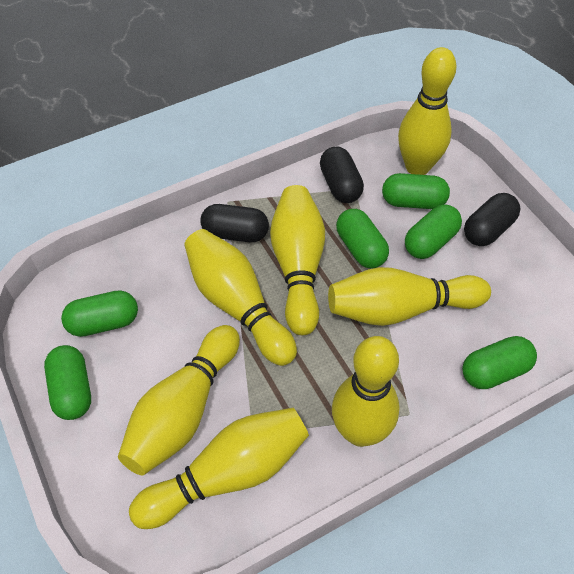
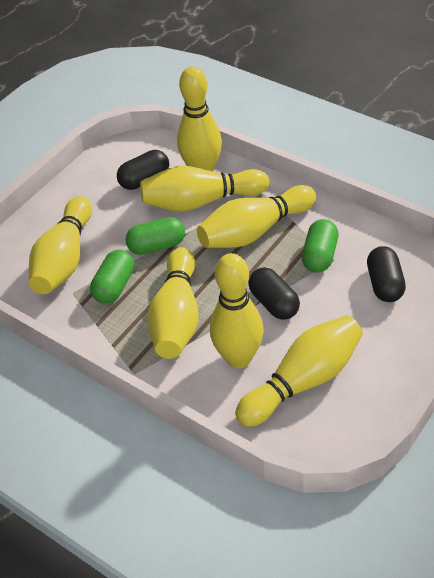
green capsule: 6 -> 3

